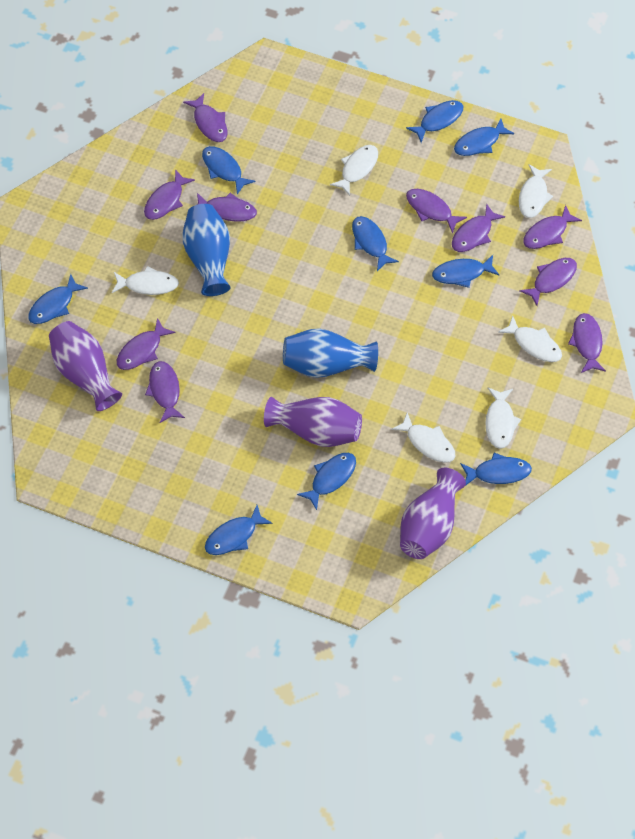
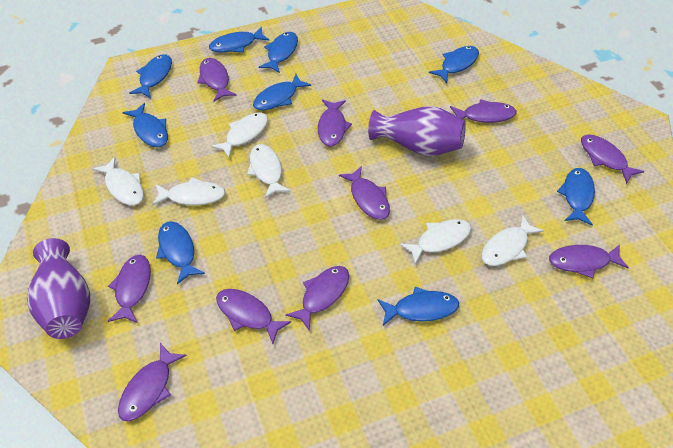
blue vase: 2 -> 0
purple vase: 3 -> 2

